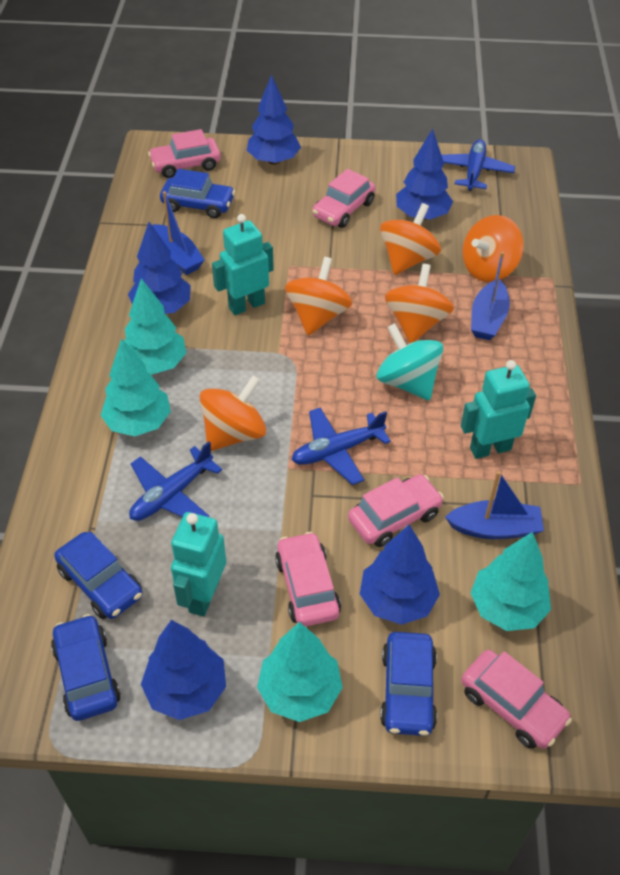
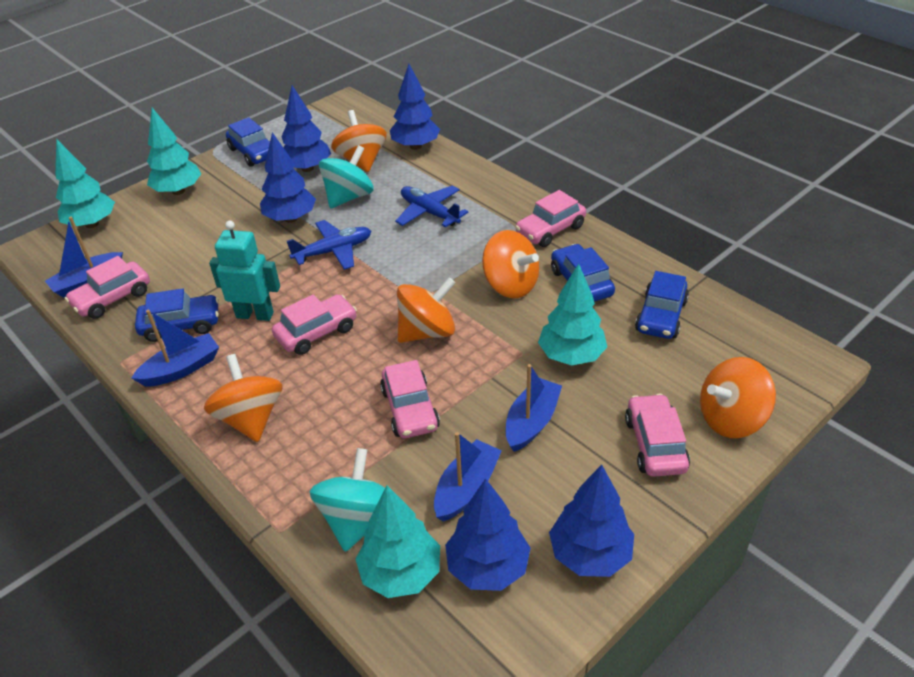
blue boat: 3 -> 4
blue plane: 3 -> 2
turquoise robot: 3 -> 1
turquoise spinning top: 1 -> 2

